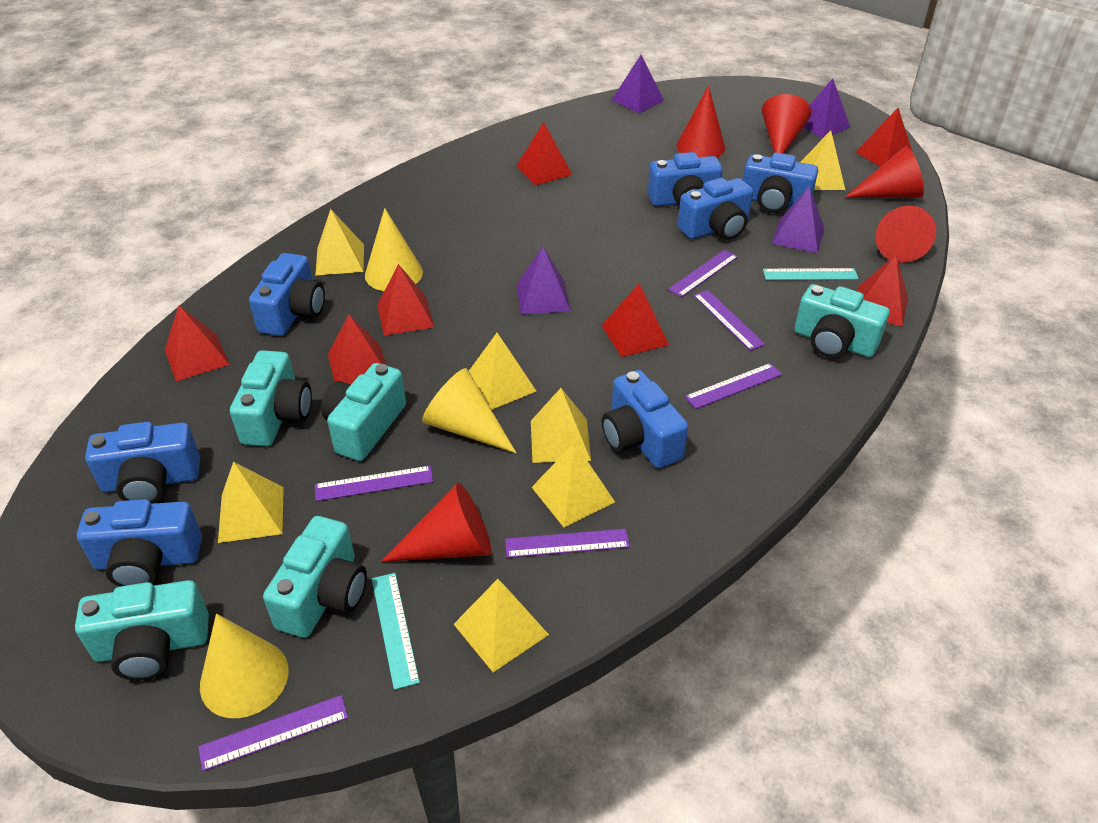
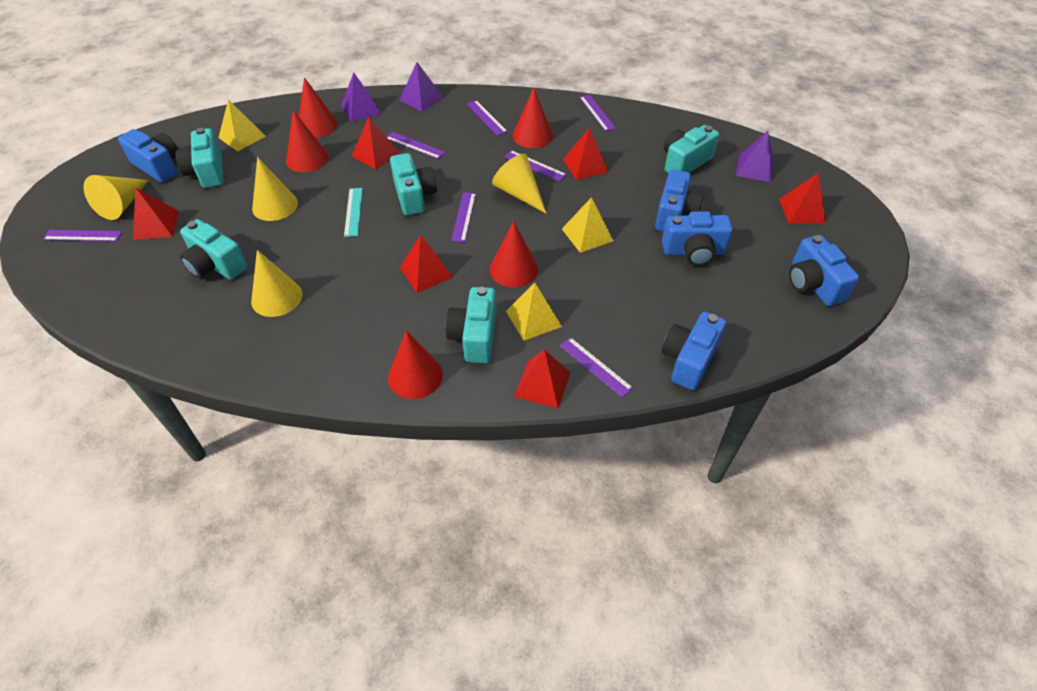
blue camera: 7 -> 5
purple pyramid: 4 -> 3
purple ruler: 6 -> 7
red pyramid: 7 -> 6
turquoise ruler: 2 -> 1
yellow cone: 3 -> 4
yellow pyramid: 7 -> 3

